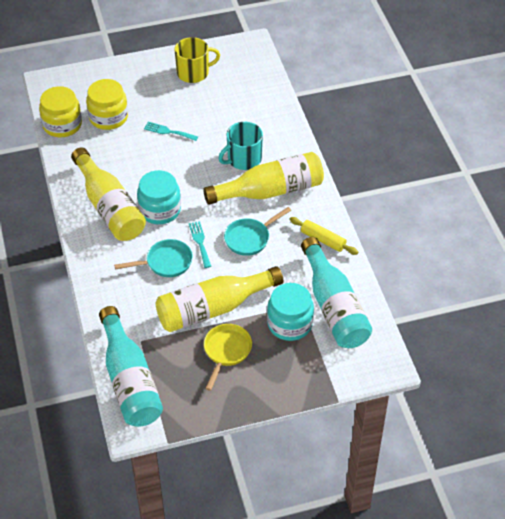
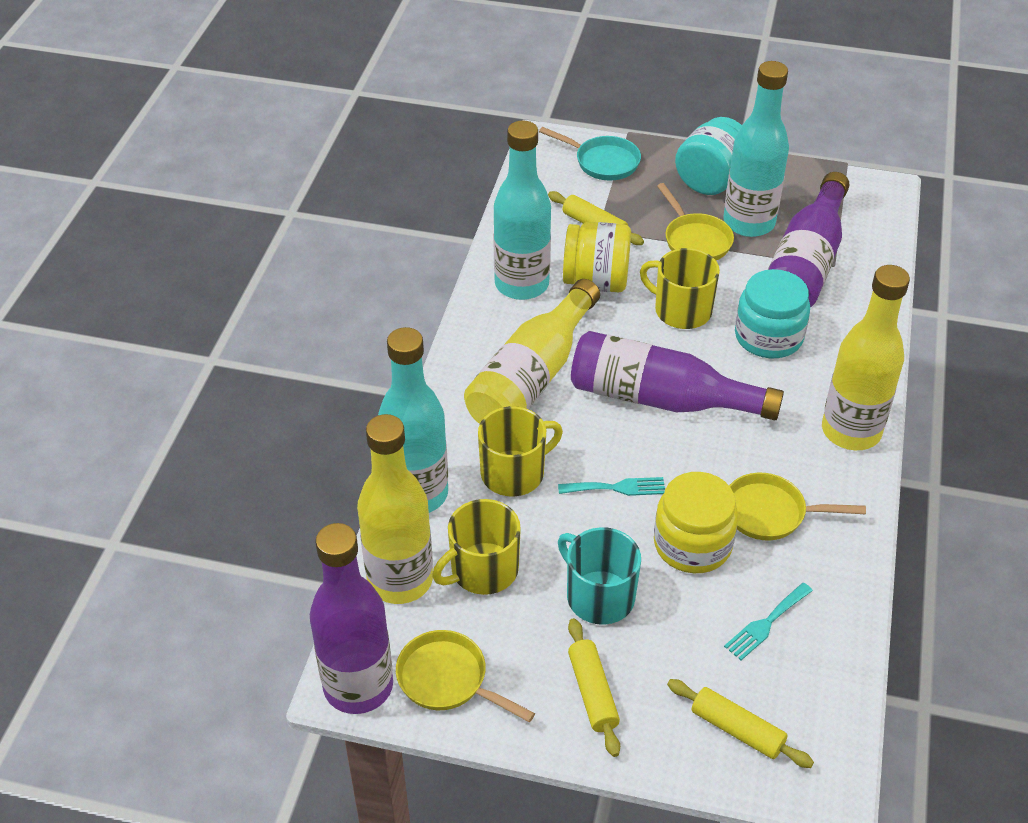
purple bottle: 0 -> 3
turquoise bottle: 2 -> 3
turquoise pan: 2 -> 1
yellow mug: 1 -> 3
yellow pan: 1 -> 3
yellow rolling pin: 1 -> 3

